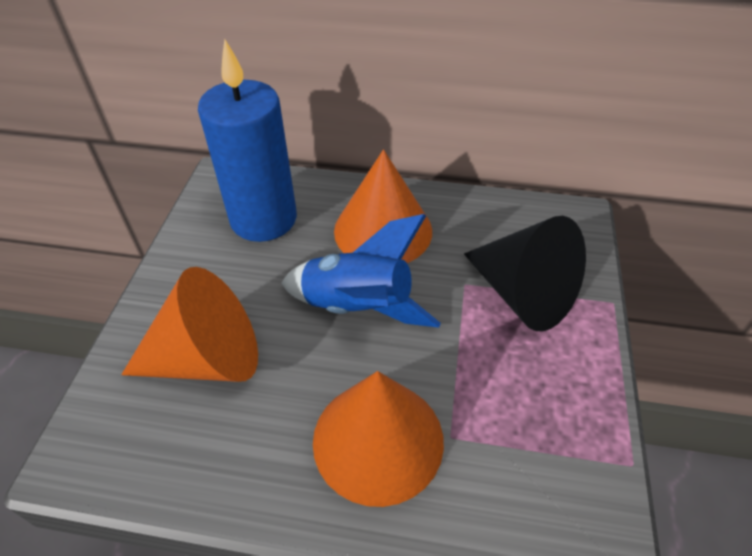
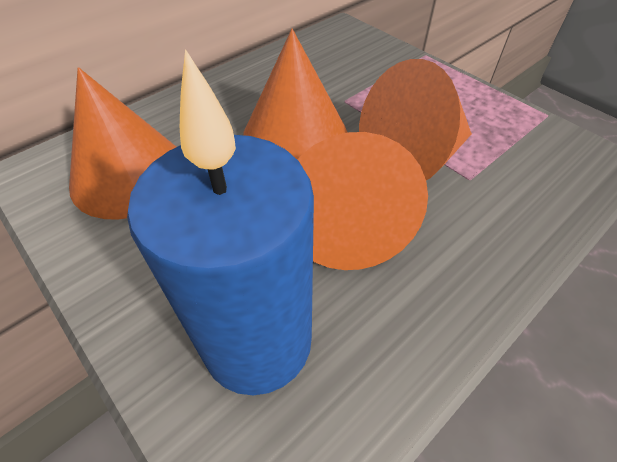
black cone: 1 -> 0
blue rocket: 1 -> 0
orange cone: 3 -> 4

